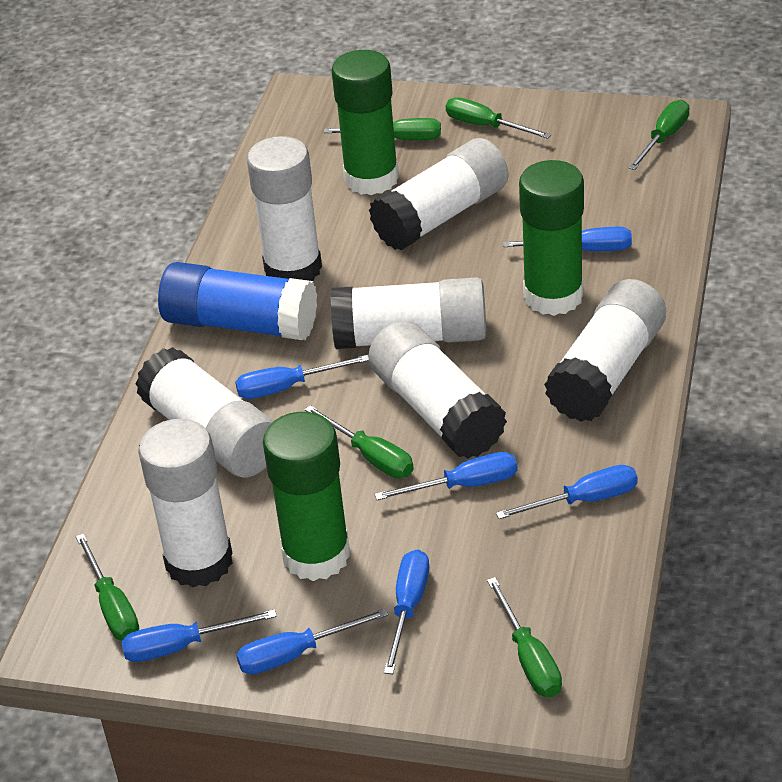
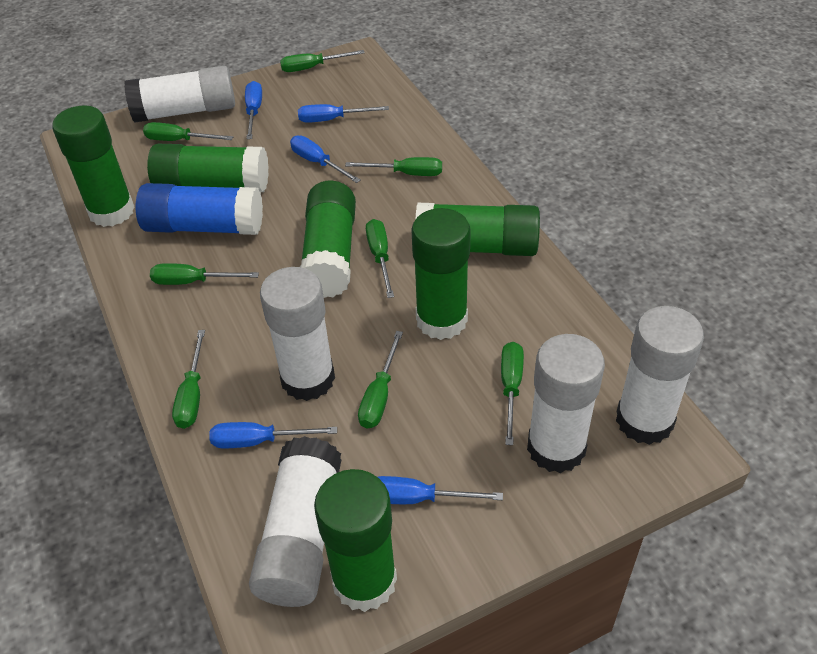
blue screwdriver: 7 -> 5
green glue stick: 3 -> 6
green screwdriver: 6 -> 8
white glue stick: 7 -> 5

